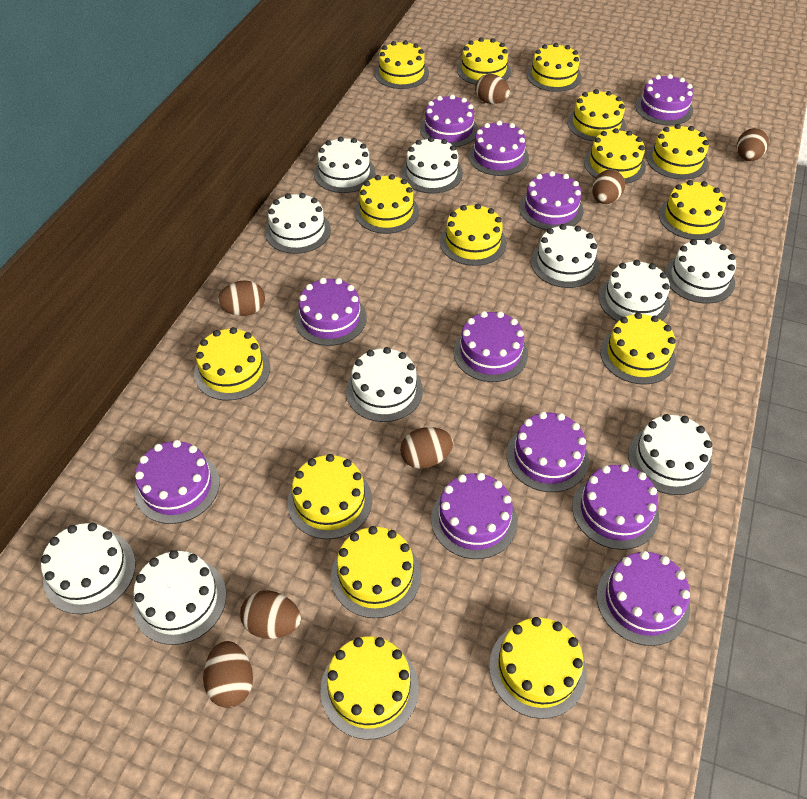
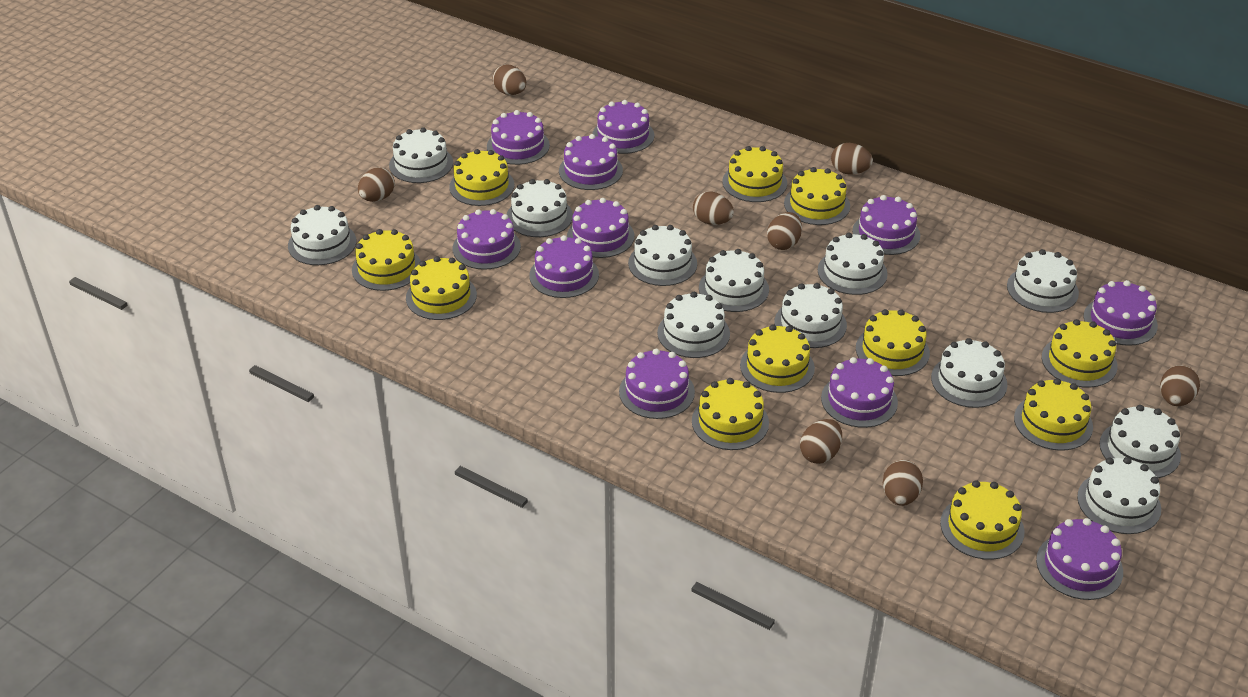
brown egg: 7 -> 8
white cake: 10 -> 12
yellow cake: 15 -> 11

